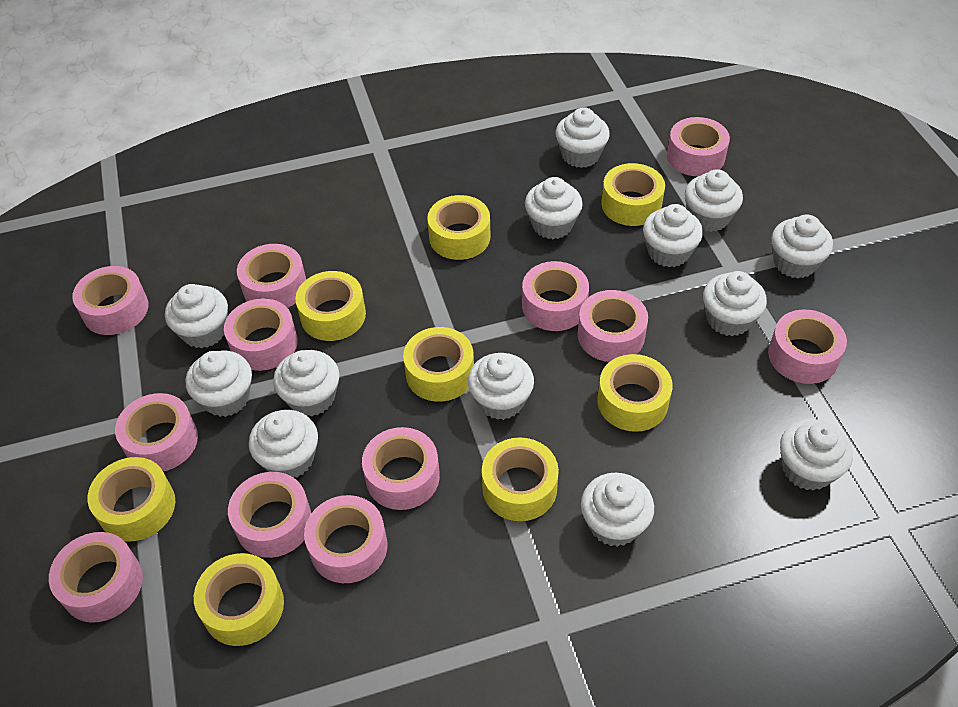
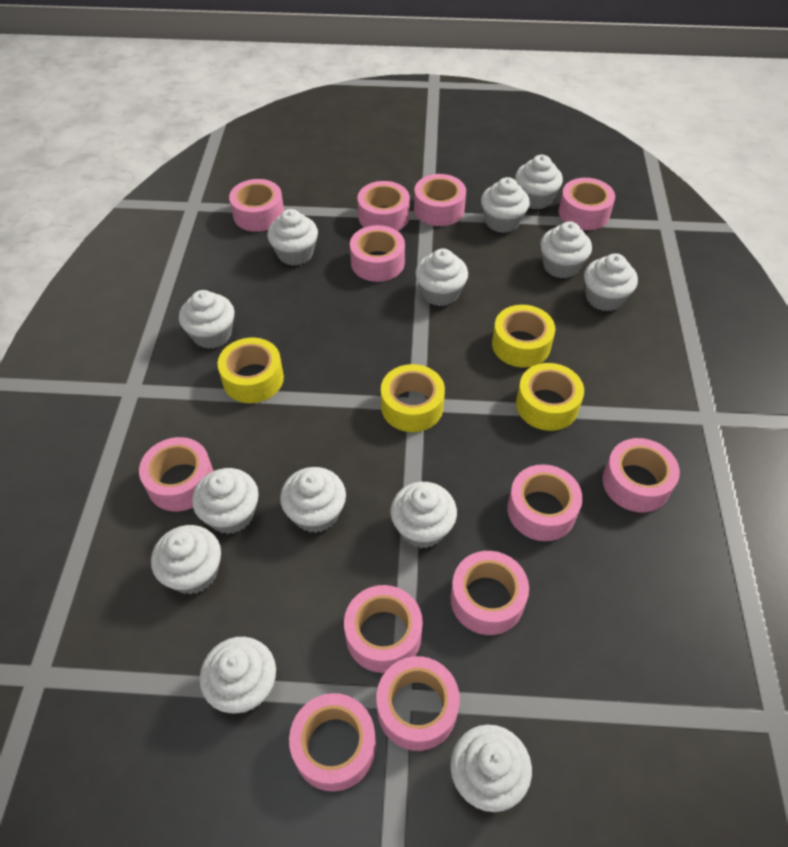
yellow tape: 8 -> 4

